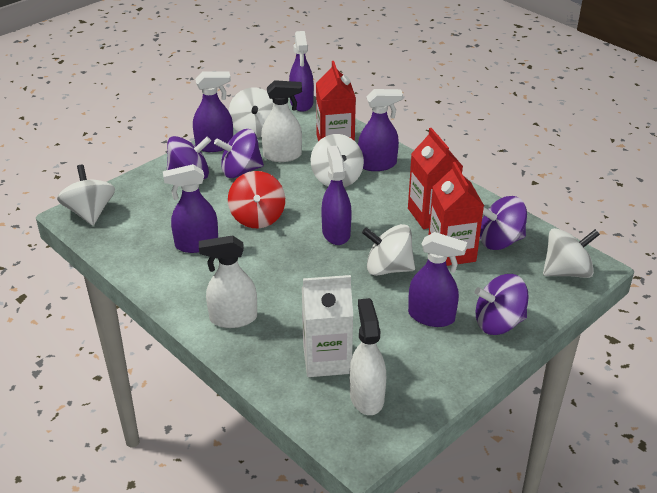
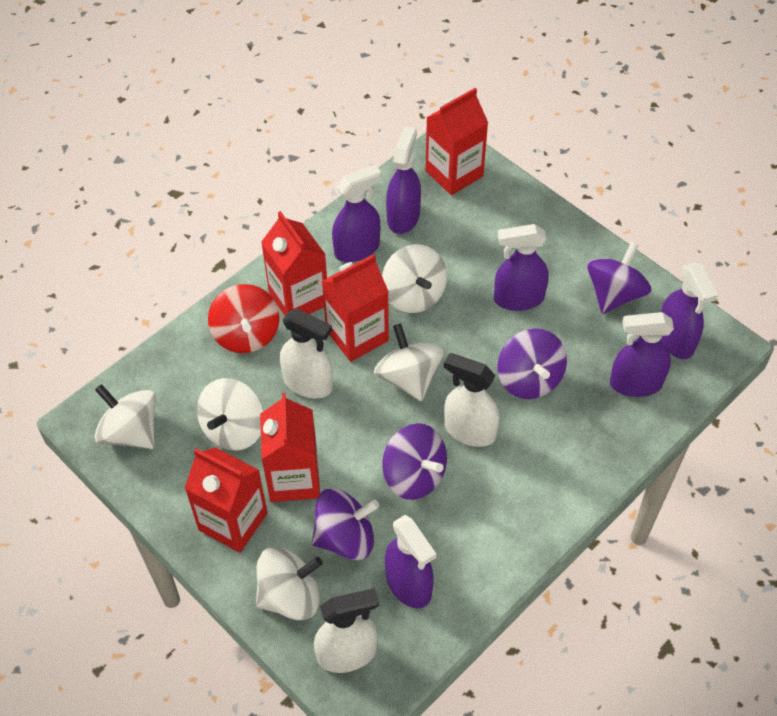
red carton: 3 -> 5
white carton: 1 -> 0

